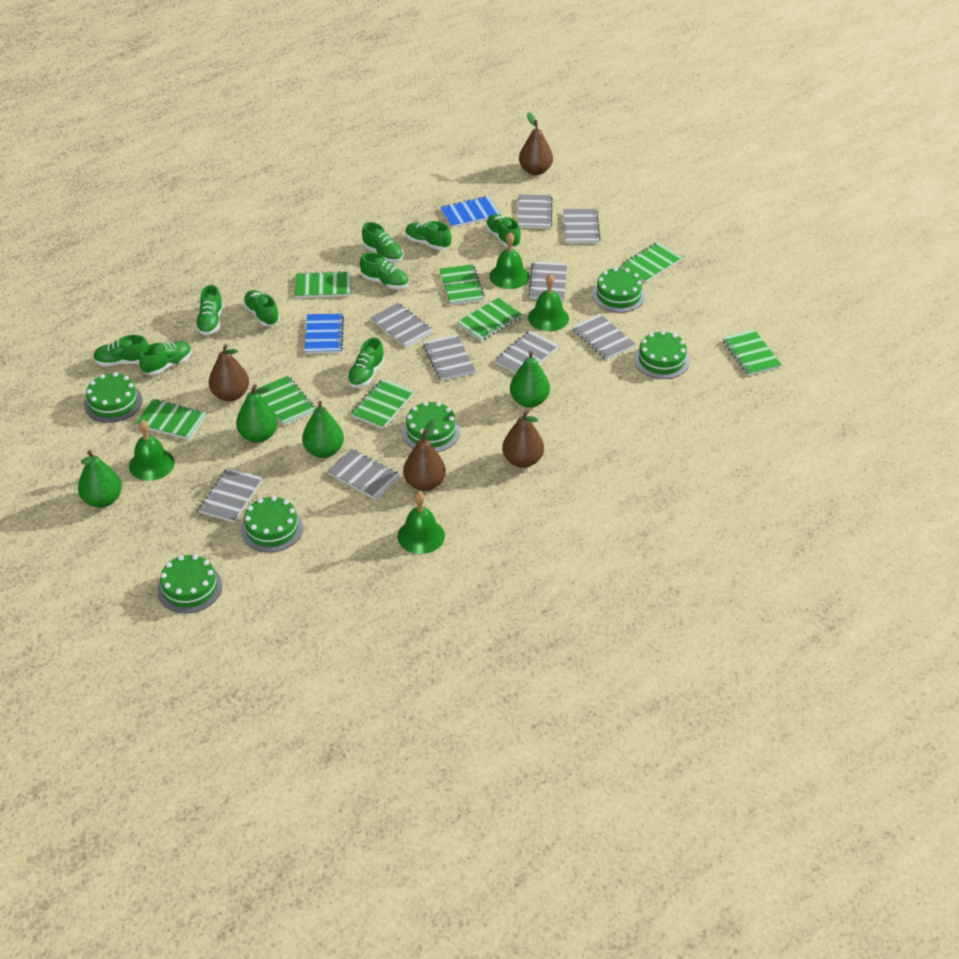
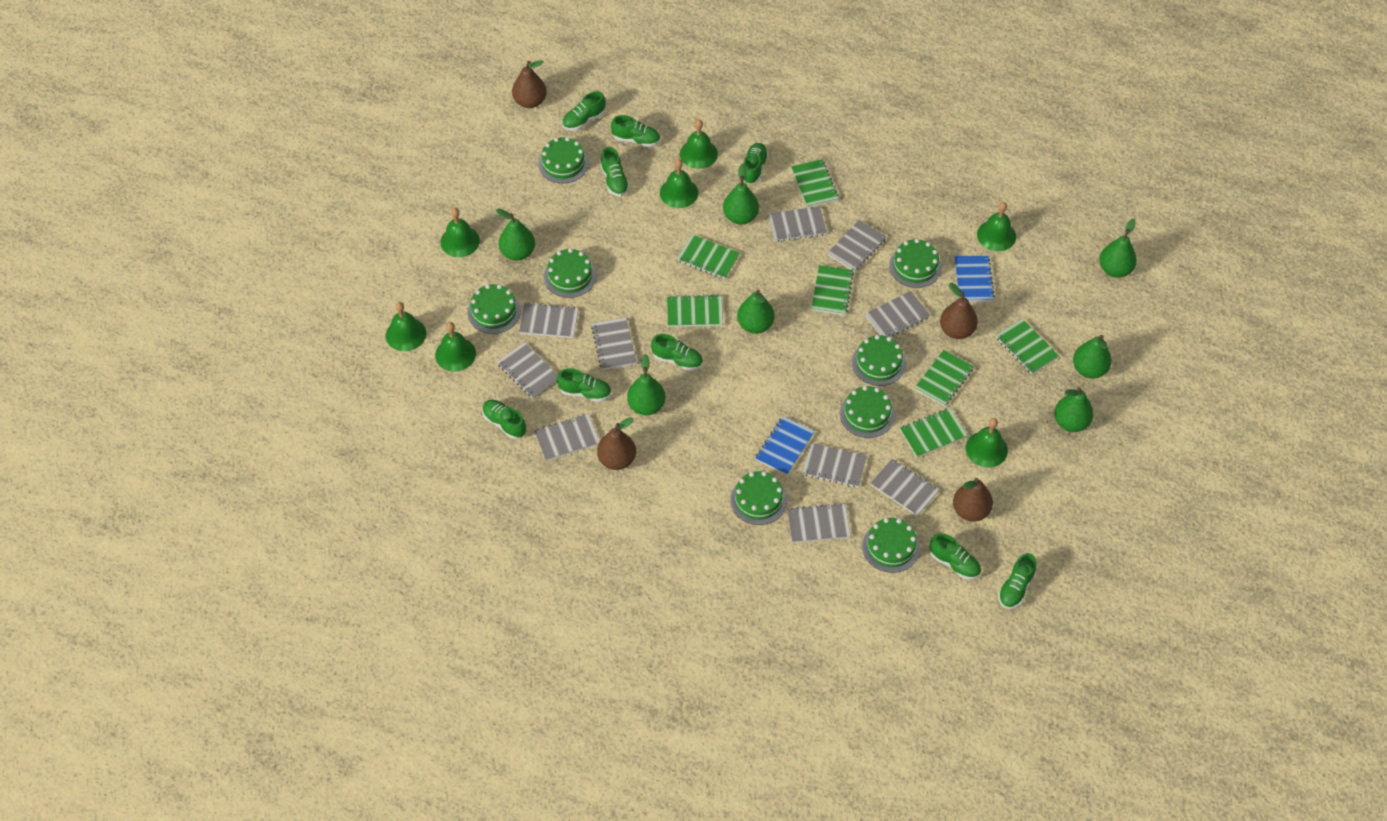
green bell: 4 -> 7
green cake: 6 -> 8
green notebook: 8 -> 7
green pear: 4 -> 7
grey notebook: 9 -> 10

